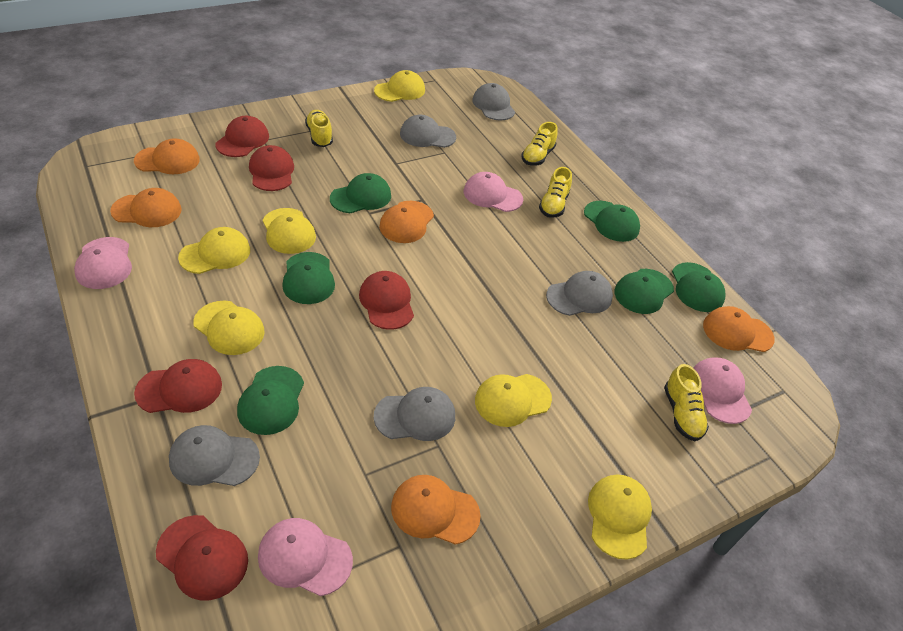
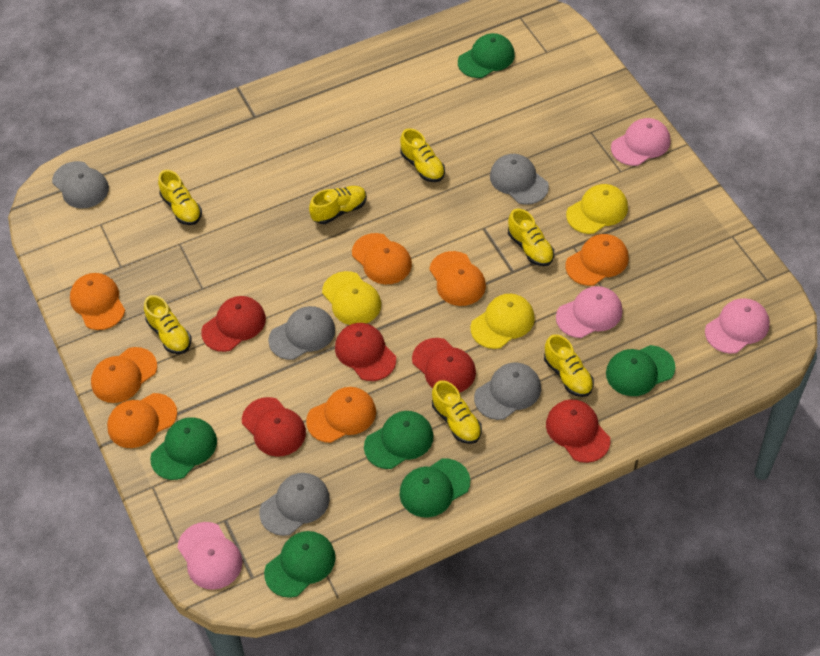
orange cap: 5 -> 7
yellow cap: 6 -> 3
yellow shoe: 4 -> 7

